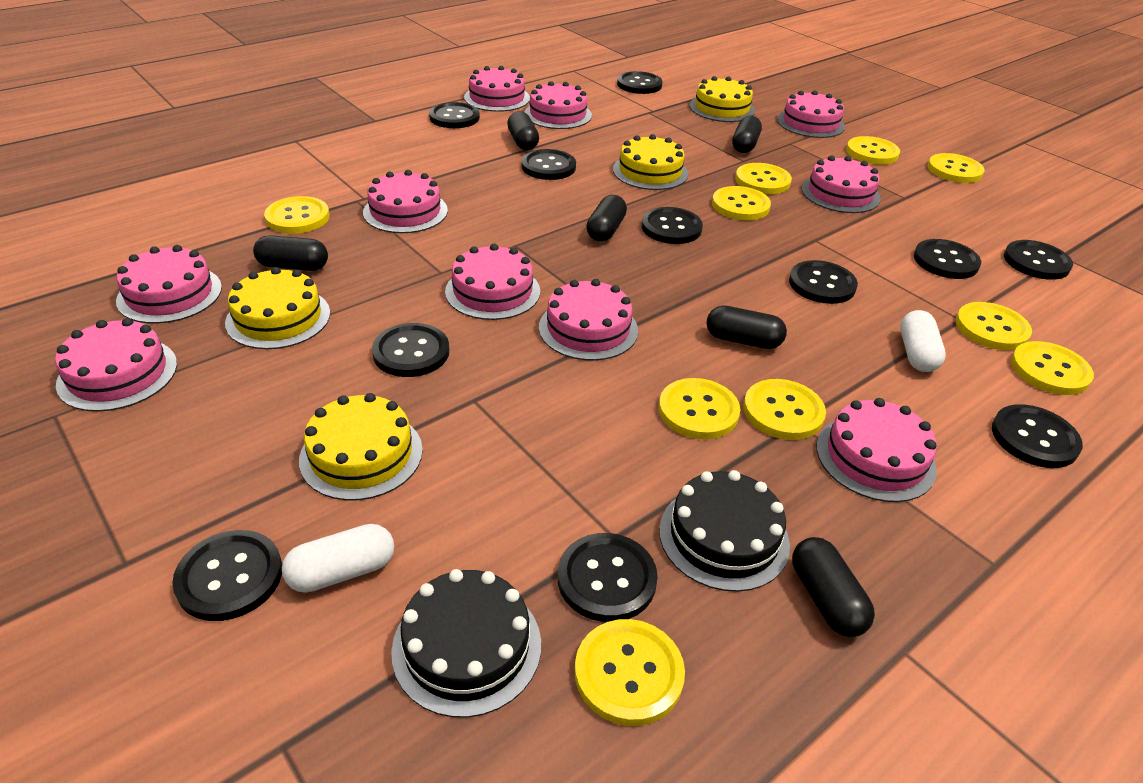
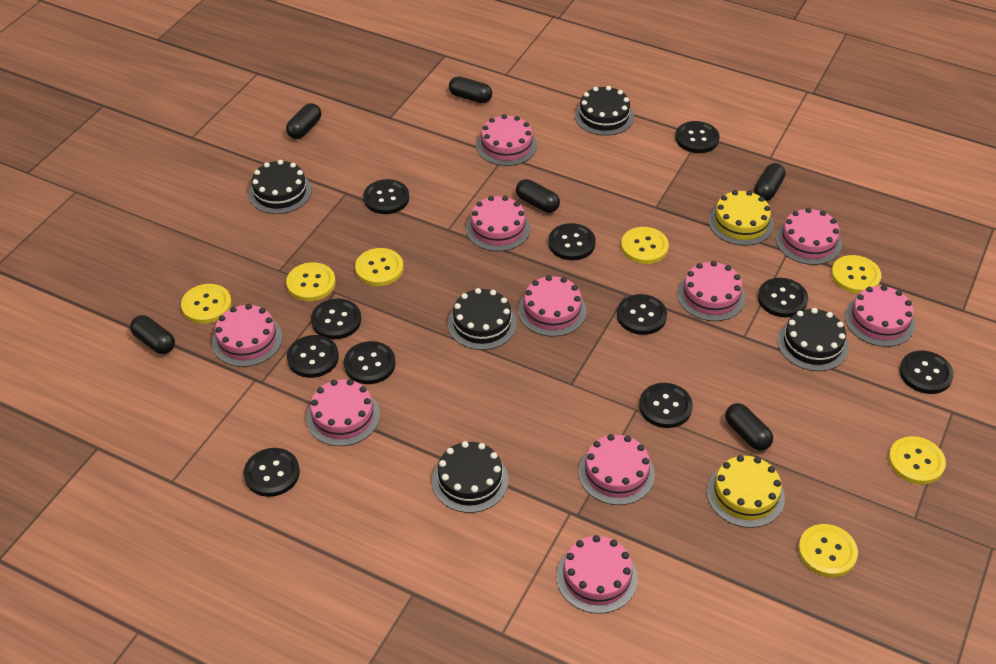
black cake: 2 -> 5
white capsule: 2 -> 0
yellow button: 10 -> 7
yellow cake: 4 -> 2

